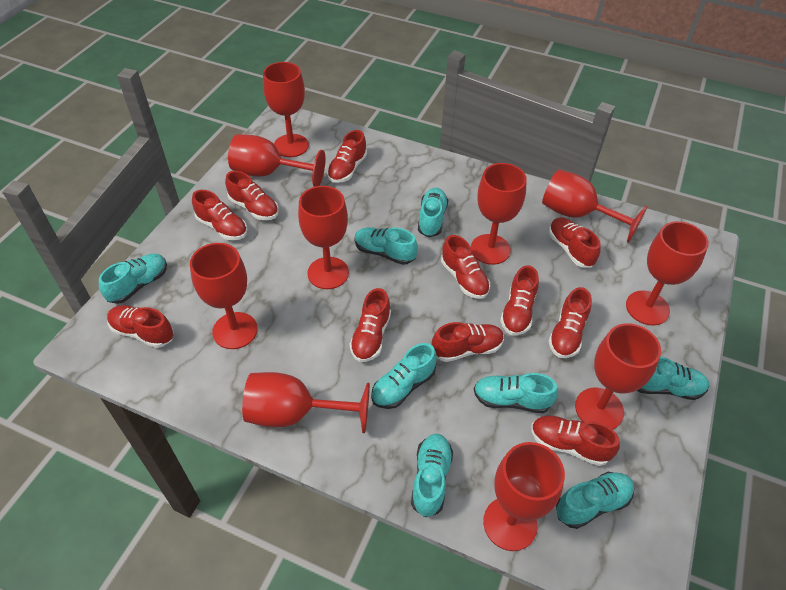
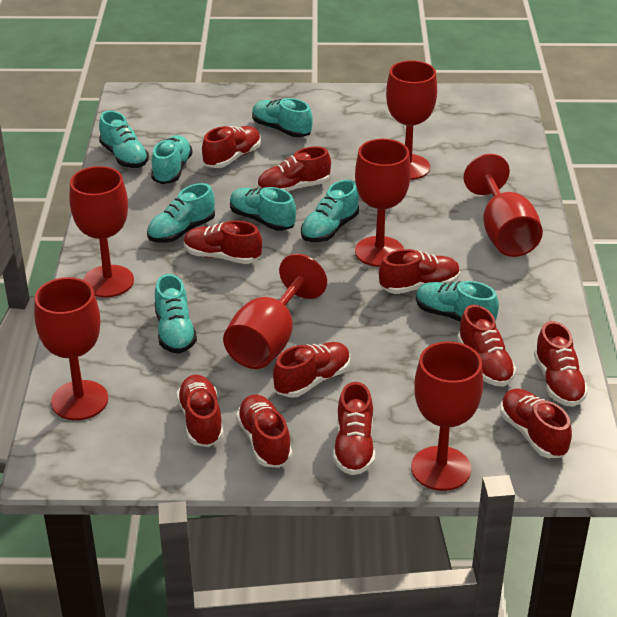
red goblet: 10 -> 7

